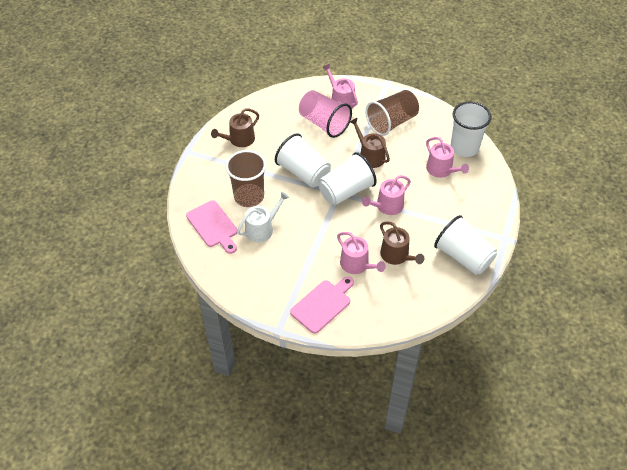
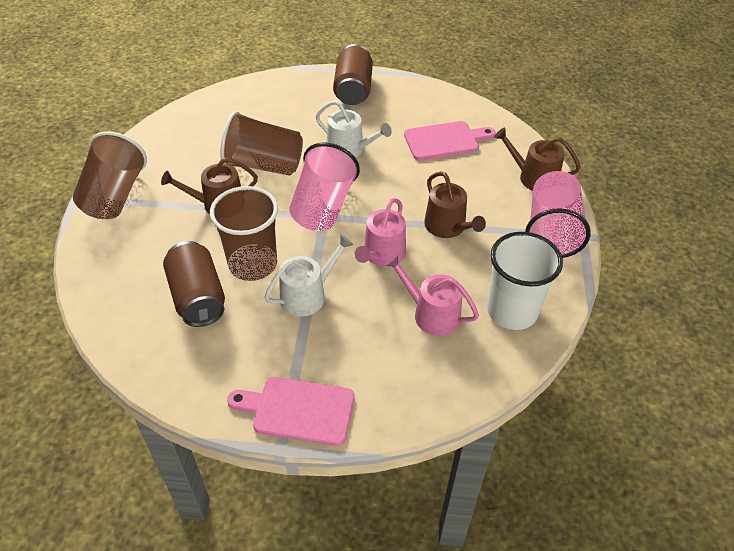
brown can: 0 -> 2
brown cup: 2 -> 3
pink cup: 1 -> 2
pink watering can: 4 -> 2
white cup: 4 -> 1
white watering can: 1 -> 2

